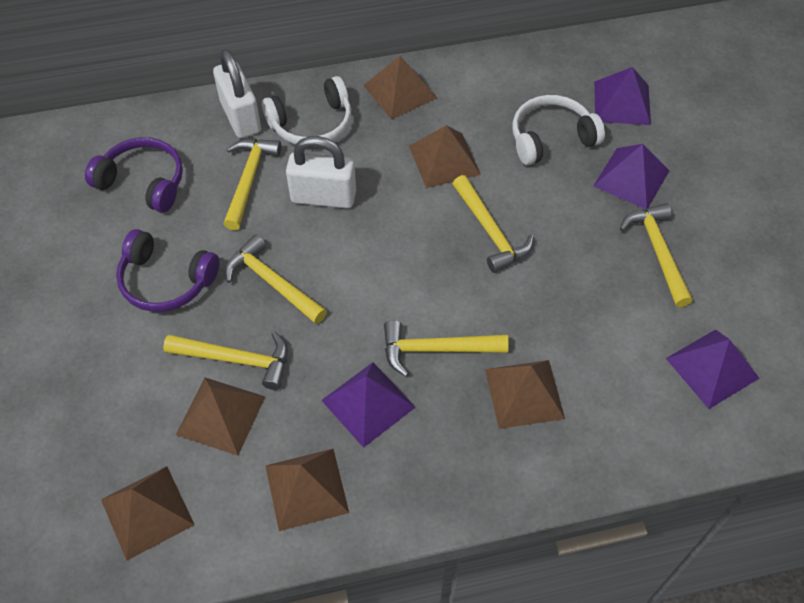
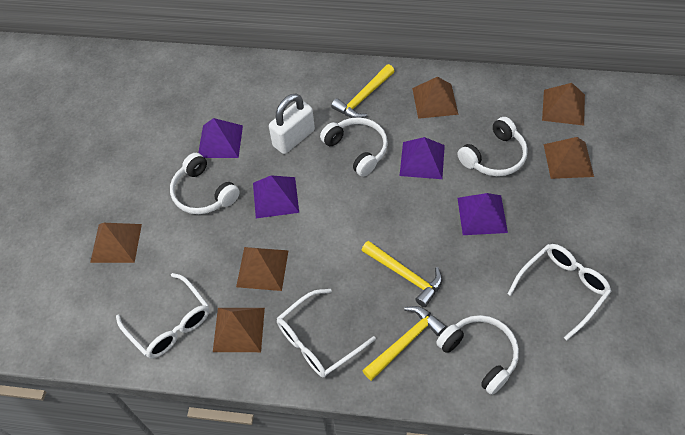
purple headphones: 2 -> 0
white glasses: 0 -> 3
white headphones: 2 -> 4
white padlock: 2 -> 1
yellow hammer: 6 -> 3

